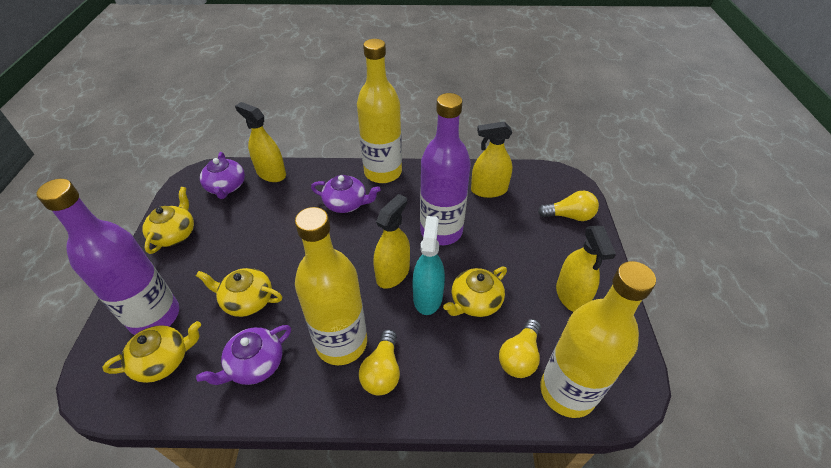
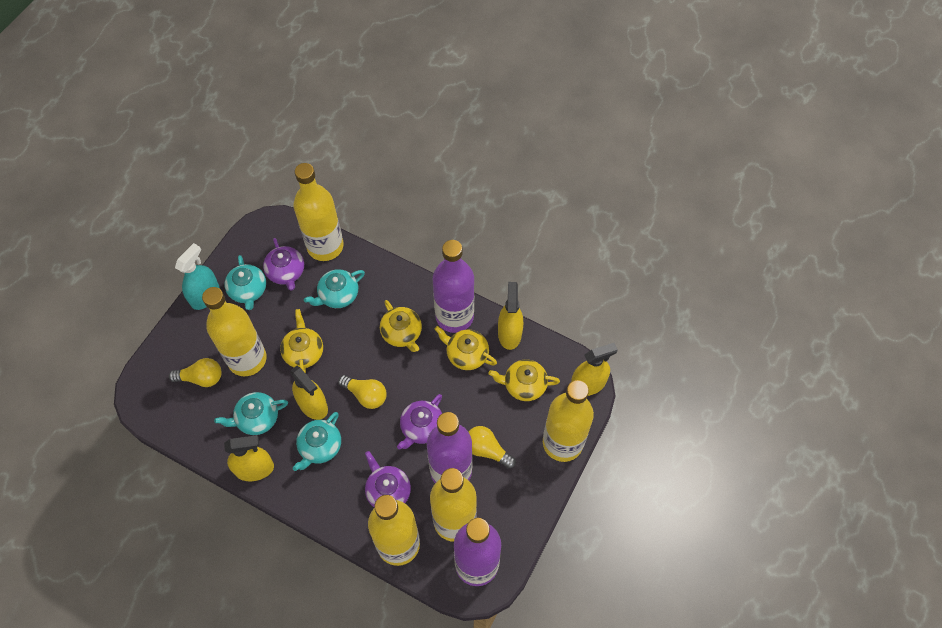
purple bottle: 2 -> 3
turquoise teapot: 0 -> 4
yellow bottle: 3 -> 5

